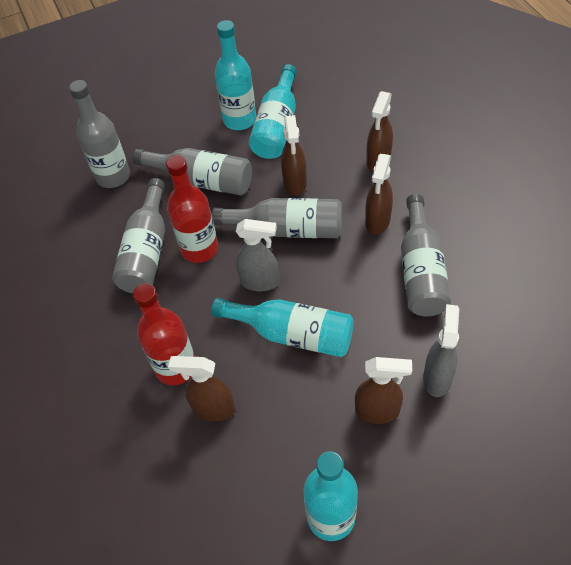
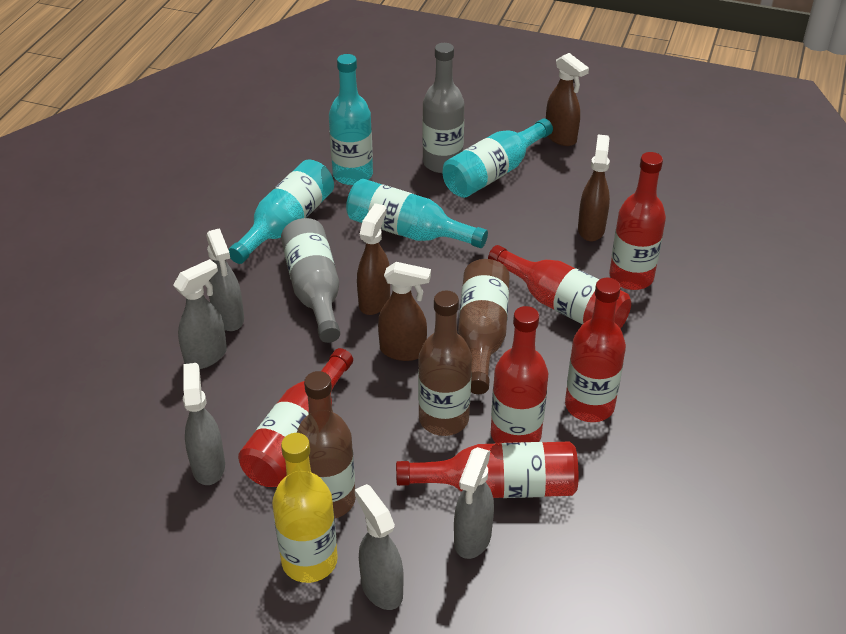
brown bottle: 0 -> 3
brown spray bottle: 5 -> 4
grey bottle: 5 -> 2
grey spray bottle: 2 -> 5
red bottle: 2 -> 6
yellow bottle: 0 -> 1

